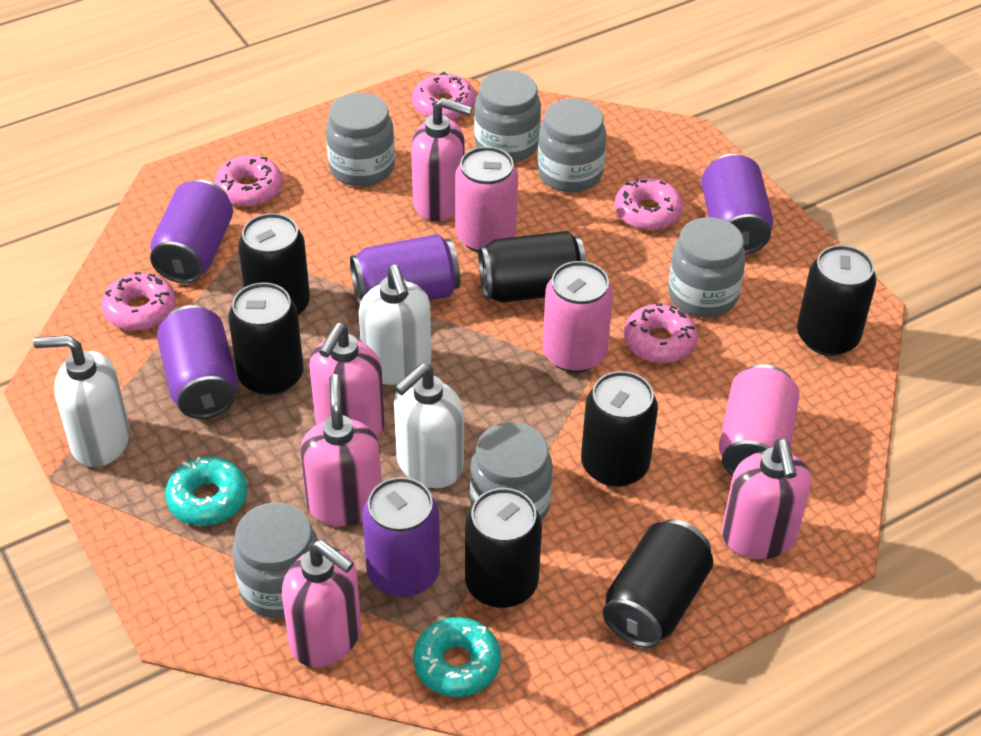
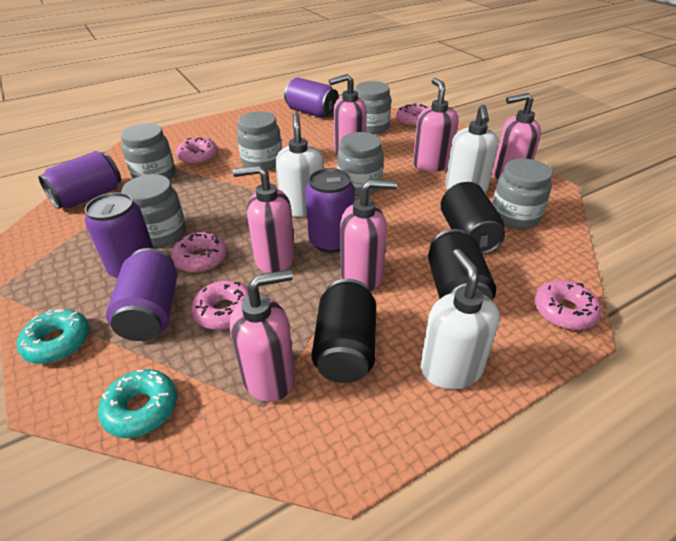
black can: 7 -> 3
pink can: 3 -> 0
pink soap dispenser: 5 -> 6

